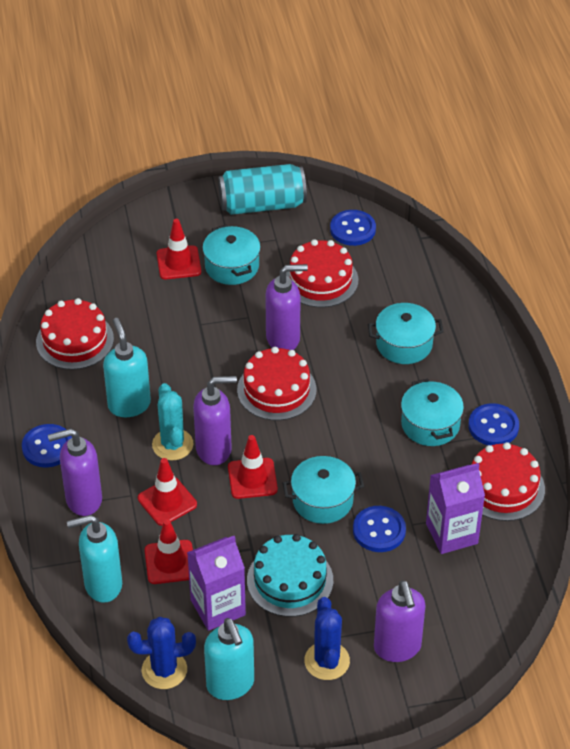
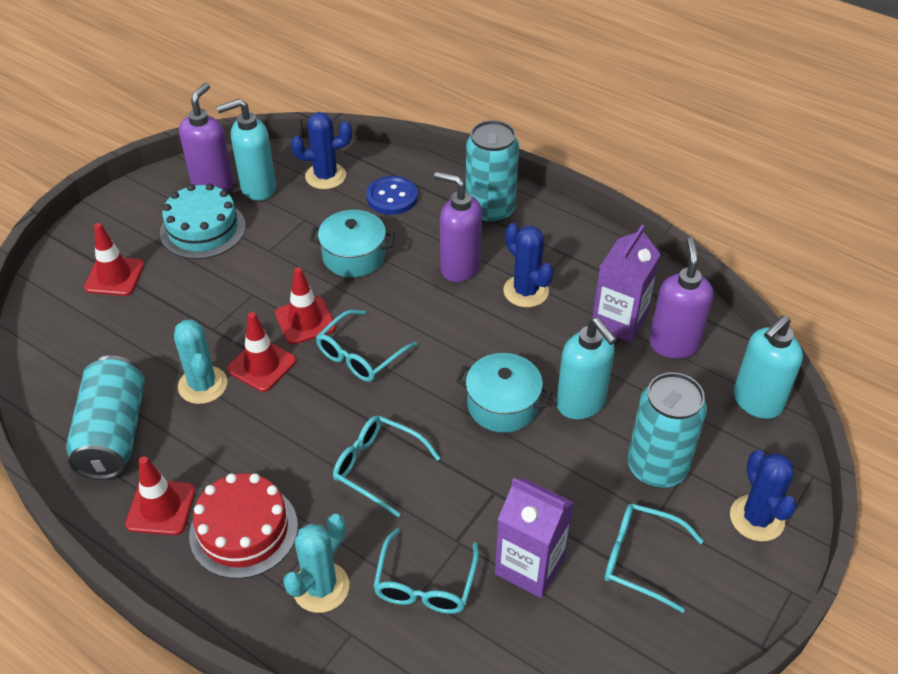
blue button: 4 -> 1
blue cactus: 2 -> 3
purple soap dispenser: 4 -> 3
red cake: 4 -> 1
turquoise cactus: 1 -> 2
turquoise can: 1 -> 3
turquoise glasses: 0 -> 4
turquoise pot: 4 -> 2

